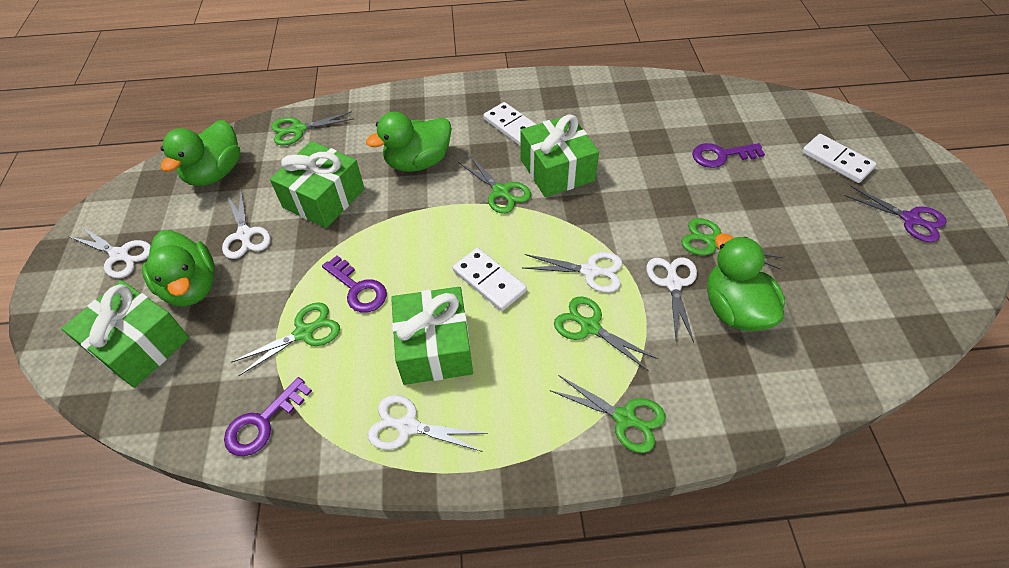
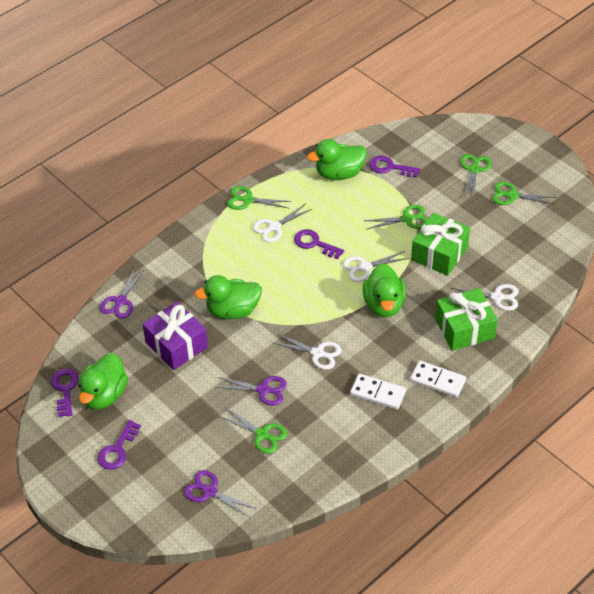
green gift: 4 -> 2
green scissors: 6 -> 5
purple gift: 0 -> 1
purple key: 3 -> 4
purple scissors: 1 -> 3
white domino: 3 -> 2
white scissors: 5 -> 4

